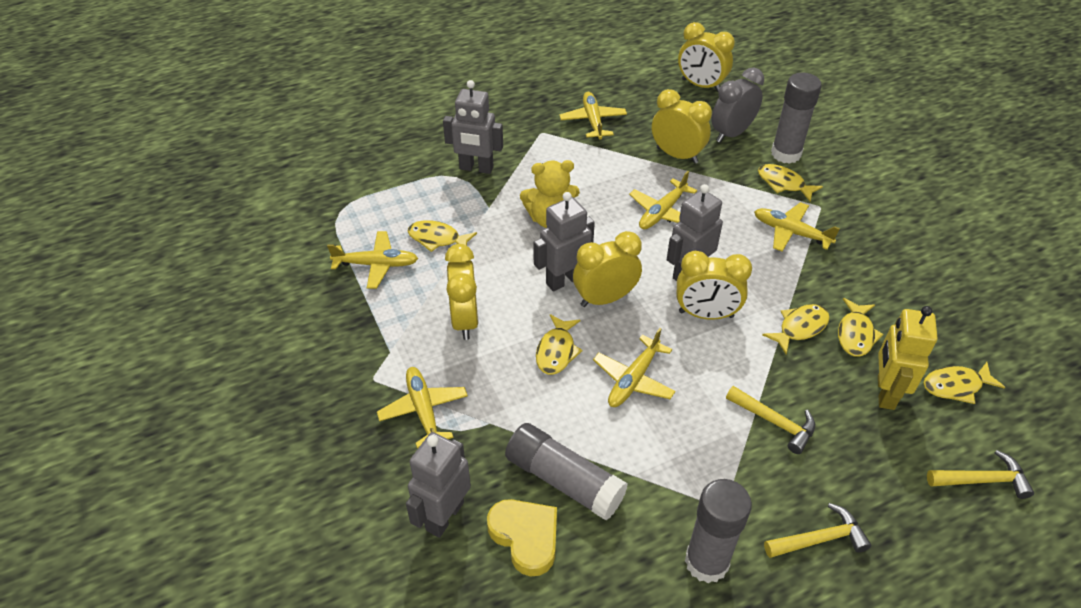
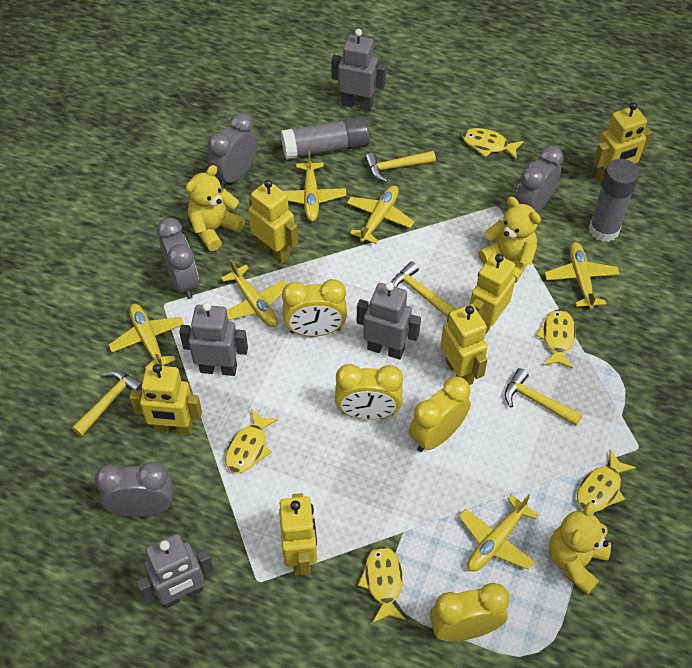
grey clock: 1 -> 4
grey glue stick: 3 -> 2
yellow clock: 5 -> 4
yellow fish: 6 -> 5
yellow hammer: 3 -> 4
yellow heart: 1 -> 0
yellow robot: 1 -> 6
yellow teddy bear: 1 -> 3

